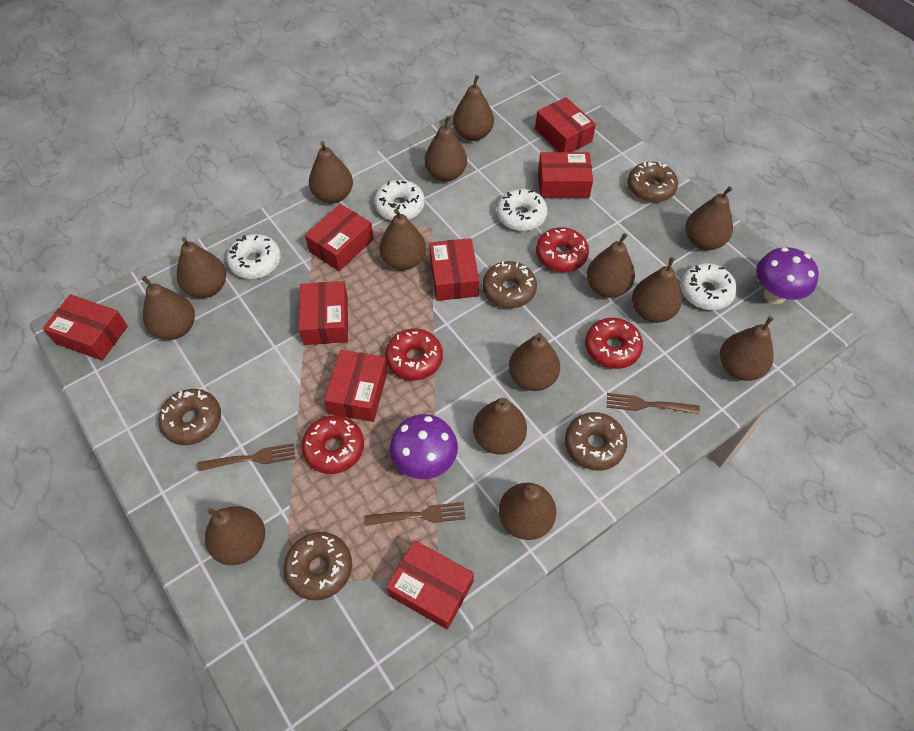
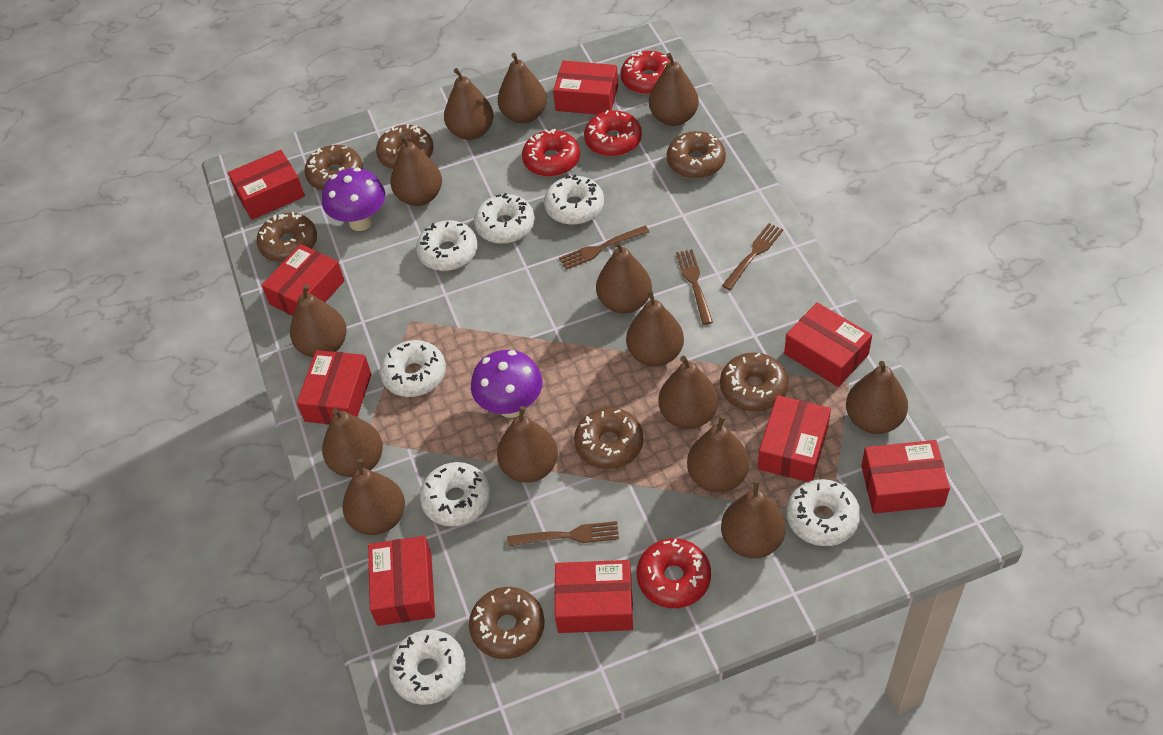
brown donut: 5 -> 7
brown fork: 3 -> 4
red box: 8 -> 9
white donut: 4 -> 7

